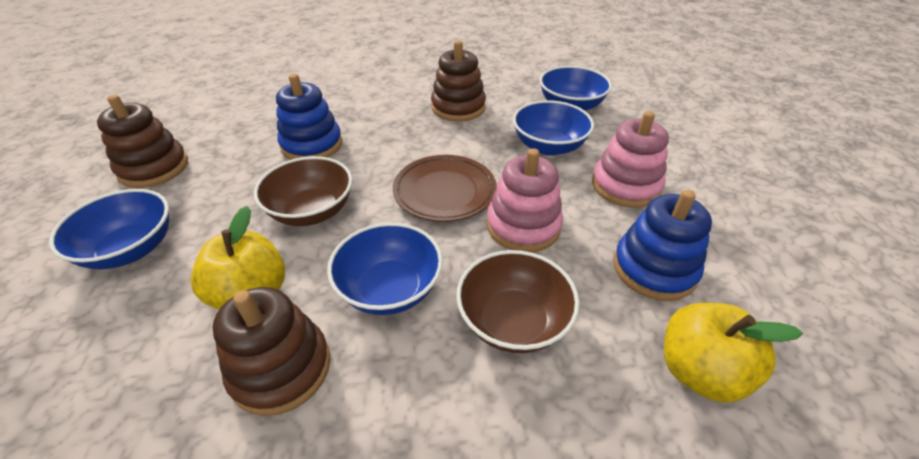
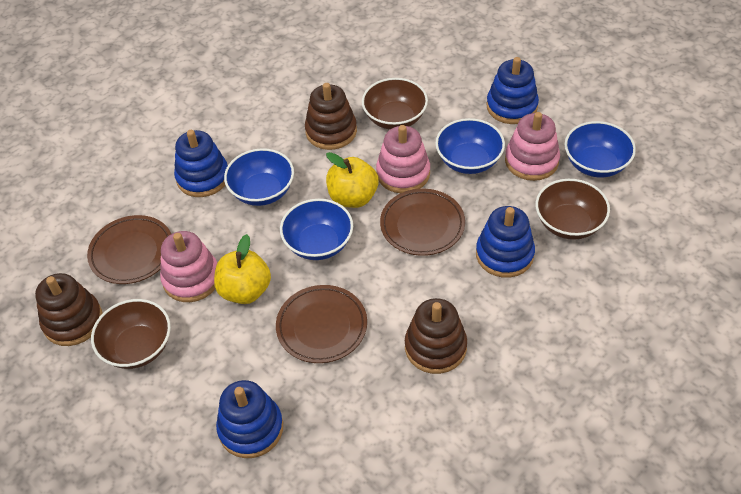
blue stacking toy: 2 -> 4
brown bowl: 2 -> 3
brown plate: 1 -> 3
pink stacking toy: 2 -> 3

